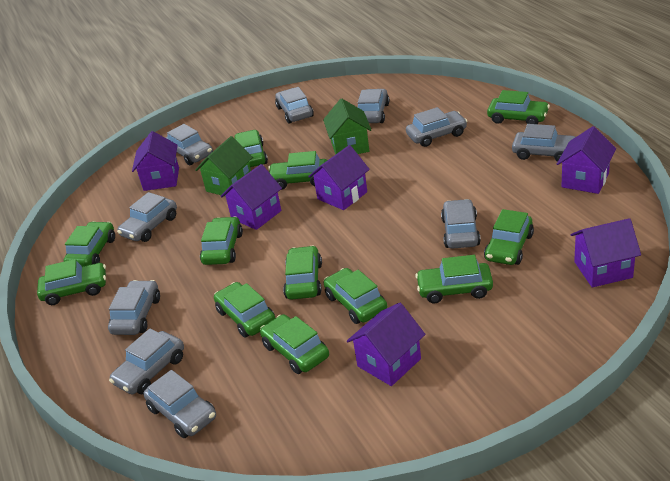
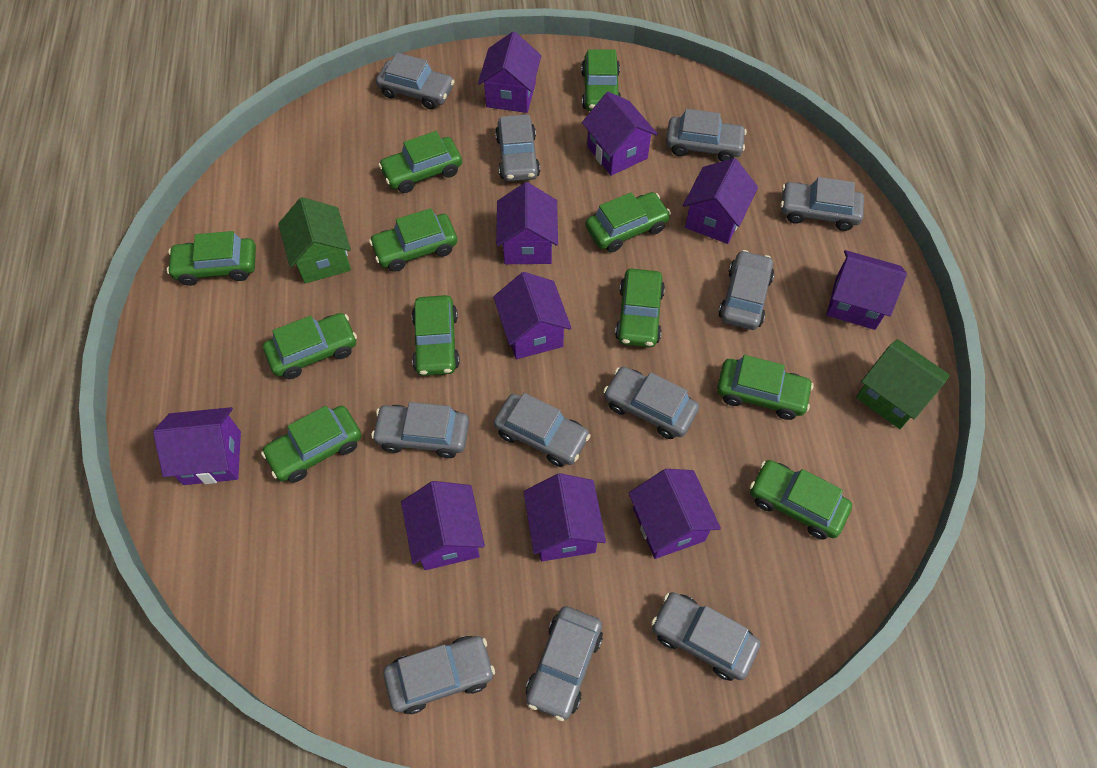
green car: 12 -> 11
grey car: 10 -> 11
purple house: 6 -> 10

